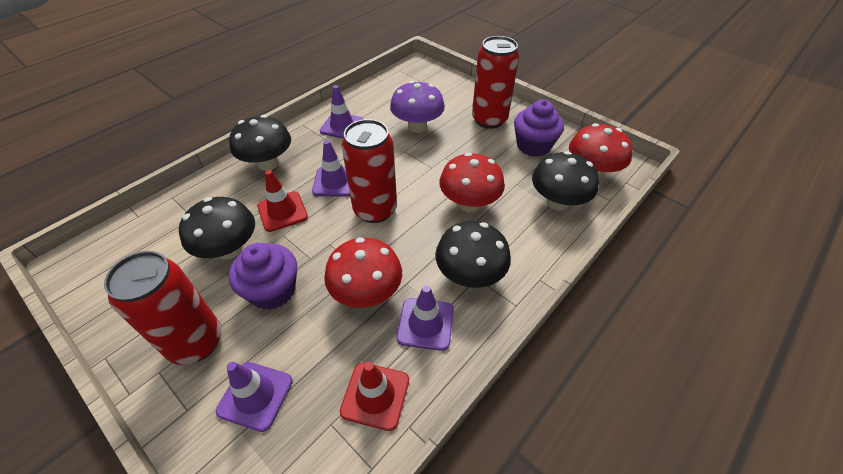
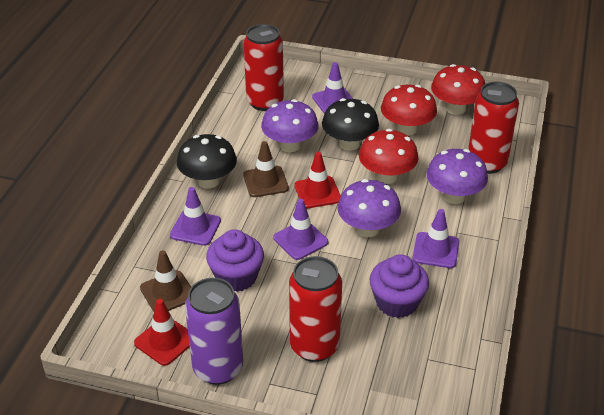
black mushroom: 4 -> 2
brown traffic cone: 0 -> 2
purple can: 0 -> 1
purple mushroom: 1 -> 3

